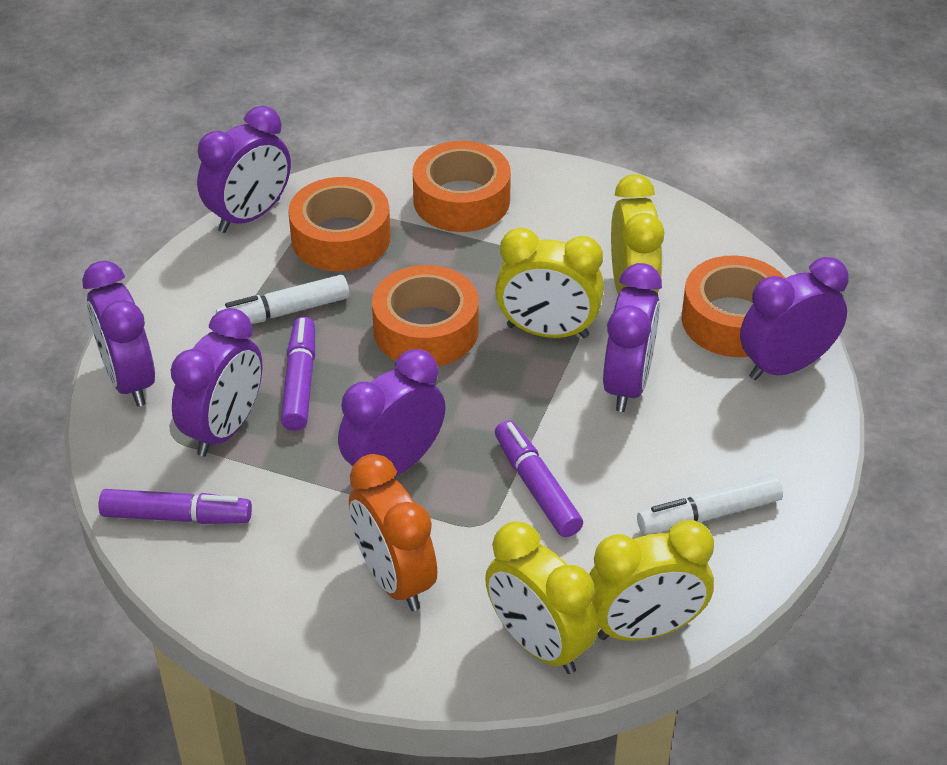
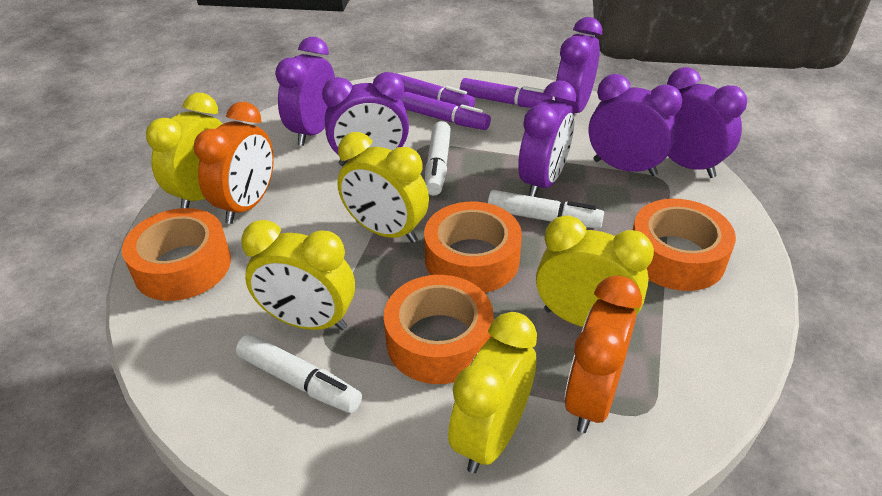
orange clock: 1 -> 2
white marker: 2 -> 3
yellow clock: 4 -> 5

